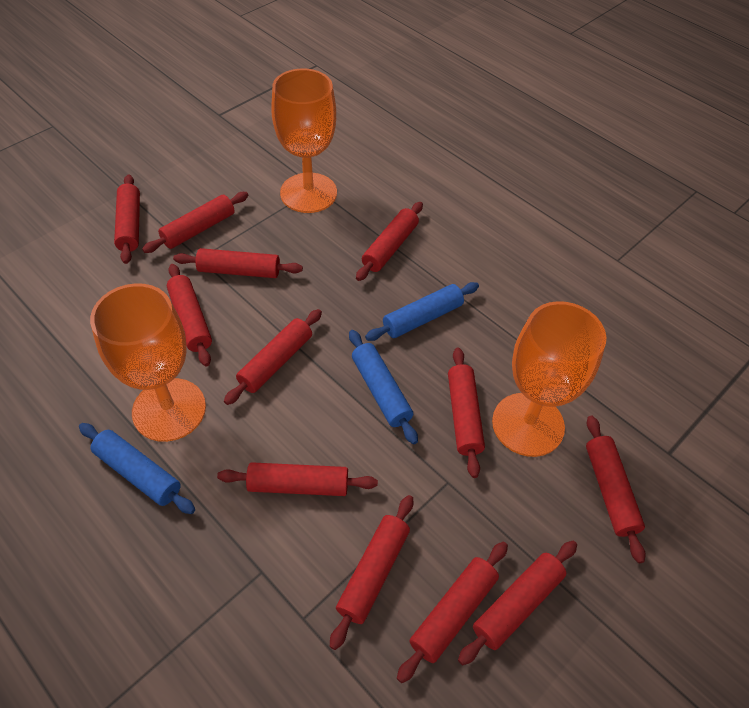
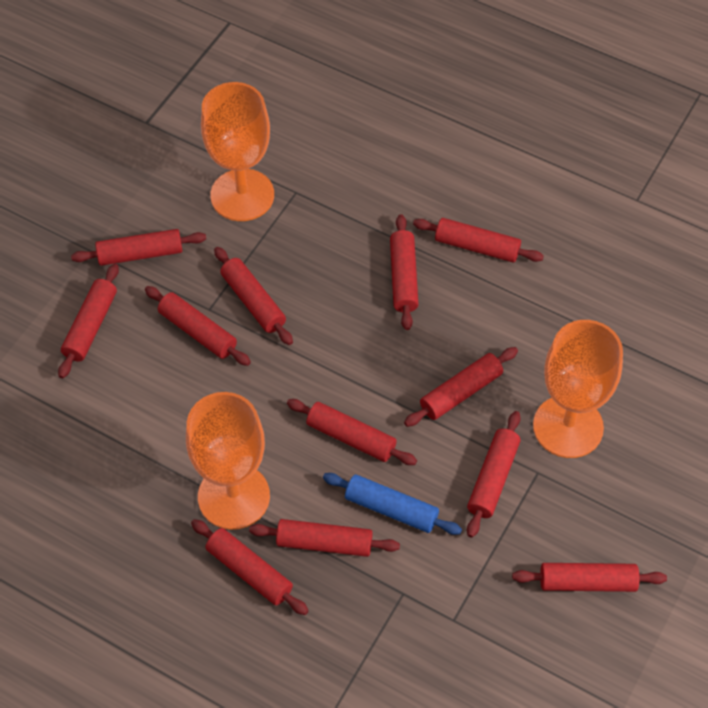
blue rolling pin: 3 -> 1

